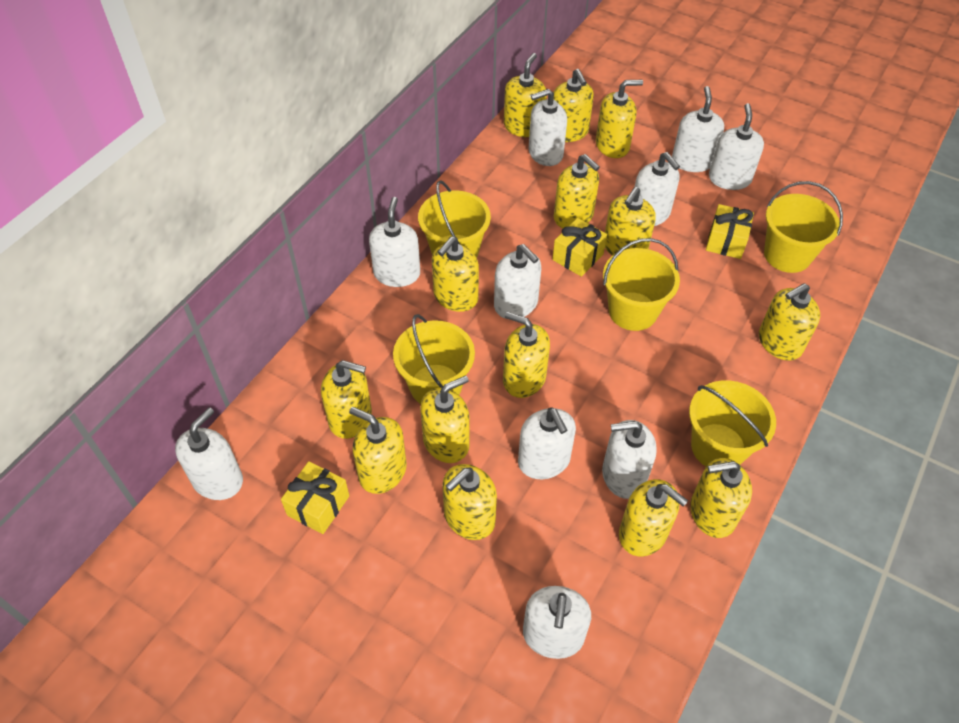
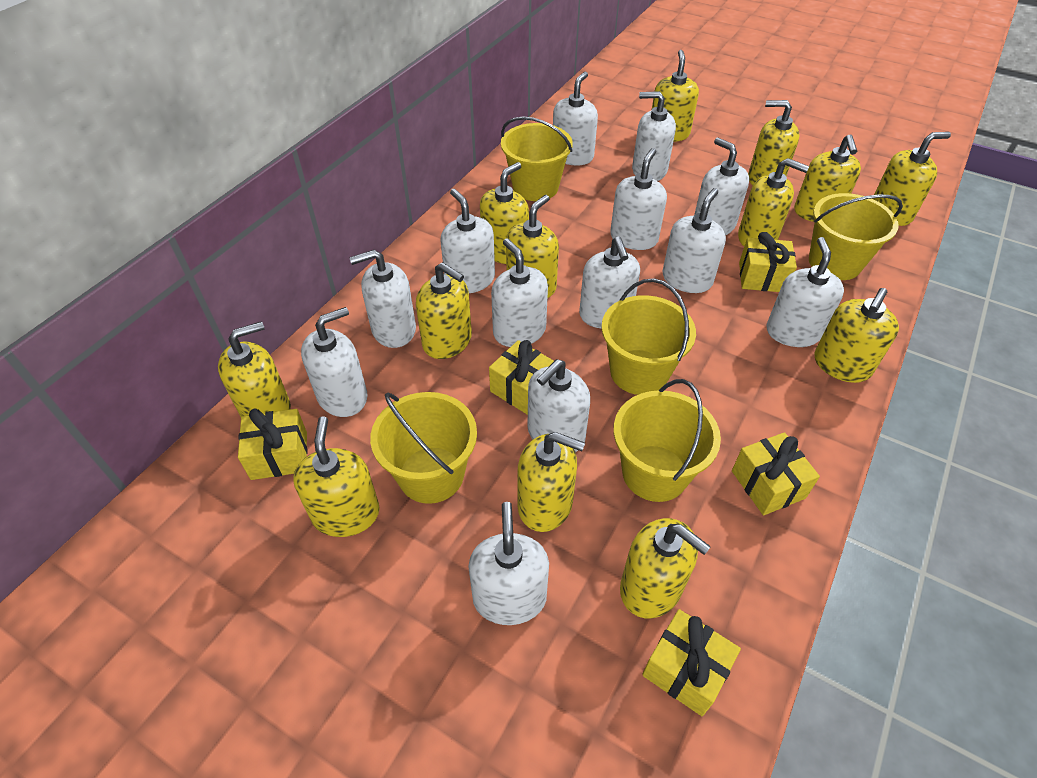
white soap dispenser: 10 -> 13
yellow gift: 3 -> 5
yellow soap dispenser: 14 -> 13

